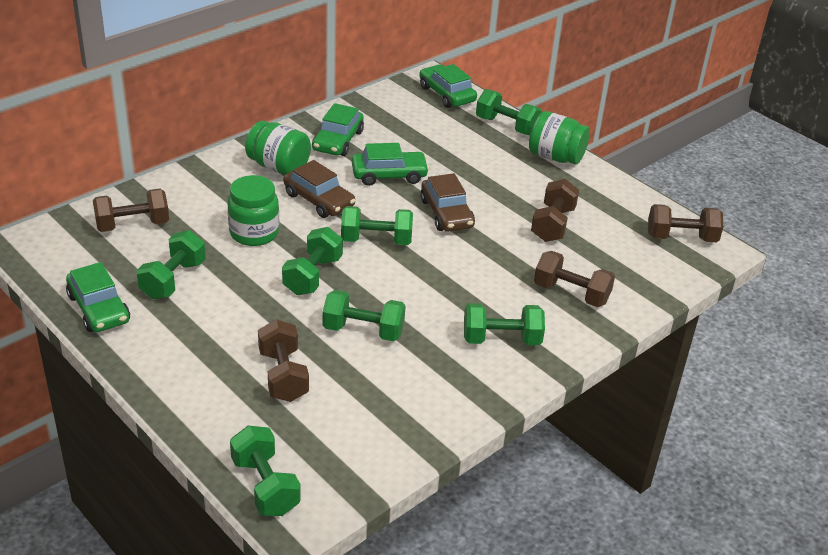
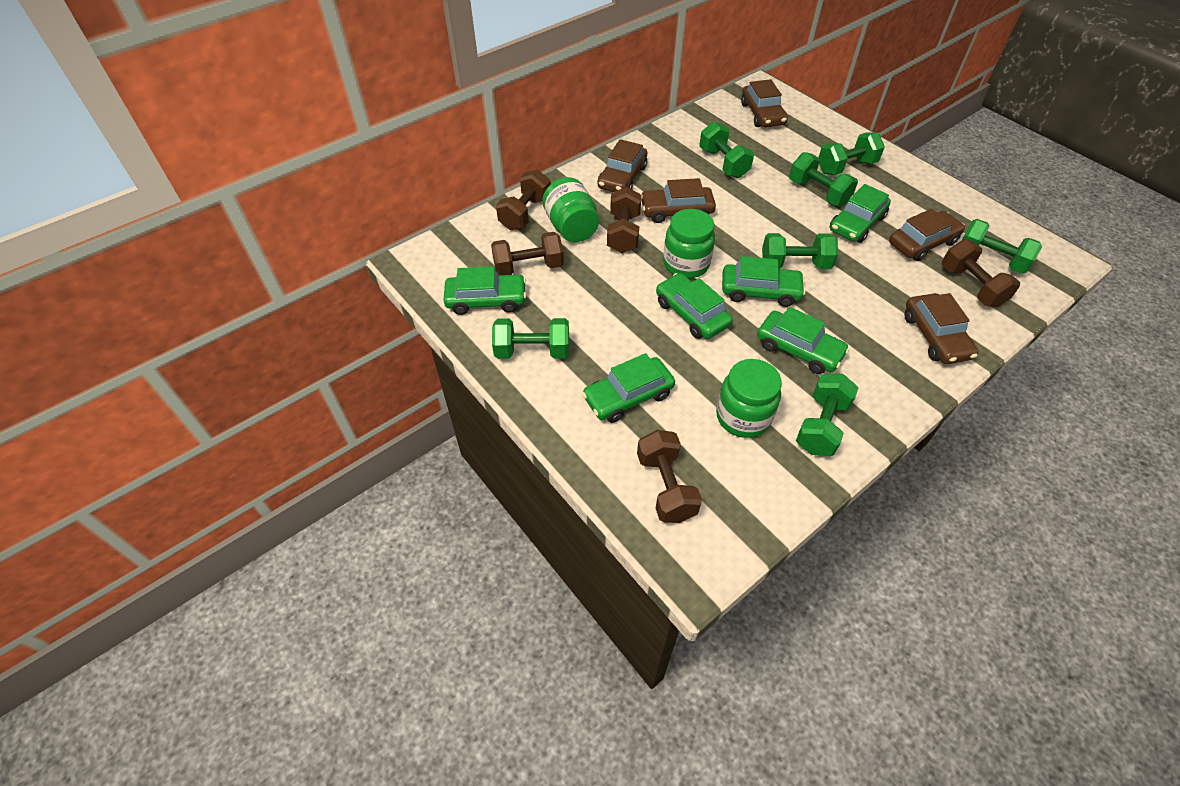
brown car: 2 -> 5
green car: 4 -> 6

